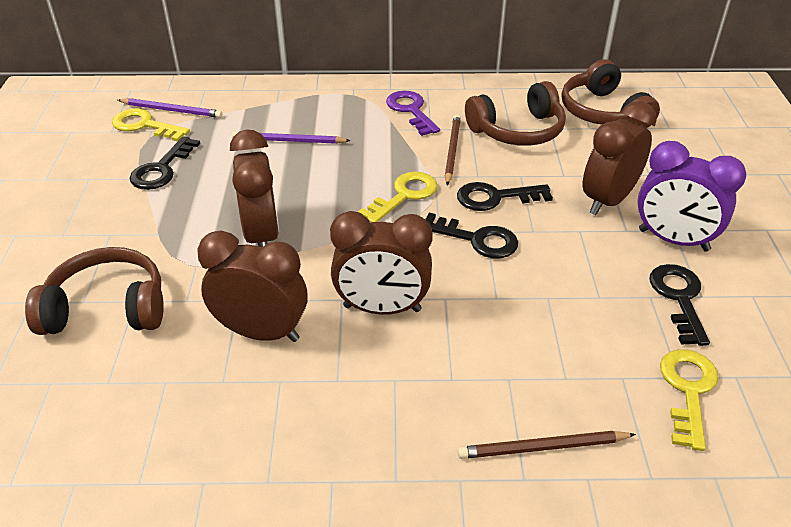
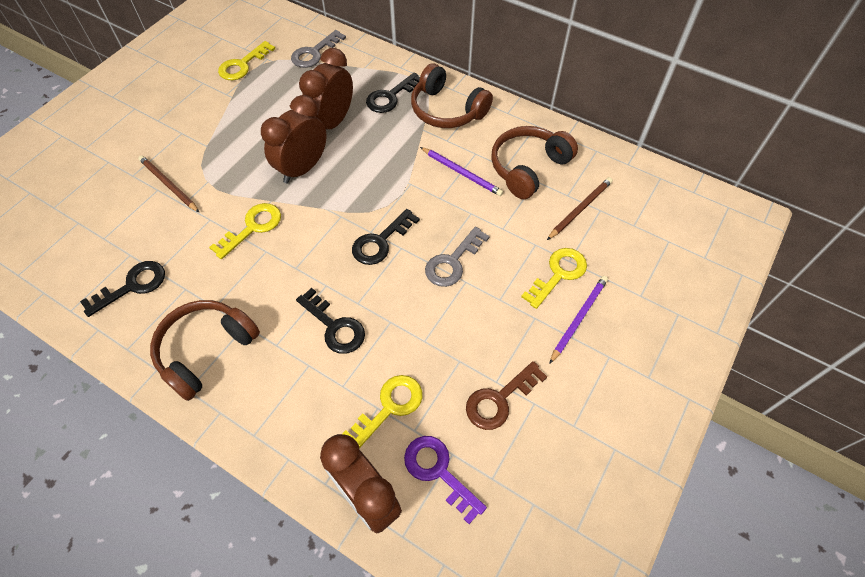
brown clock: 4 -> 3
brown key: 0 -> 1
grey key: 0 -> 2
purple clock: 1 -> 0
yellow key: 3 -> 4

